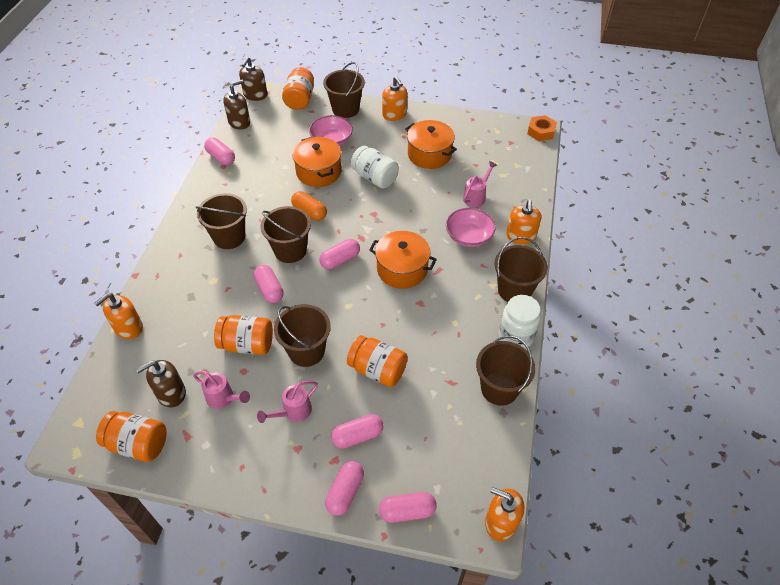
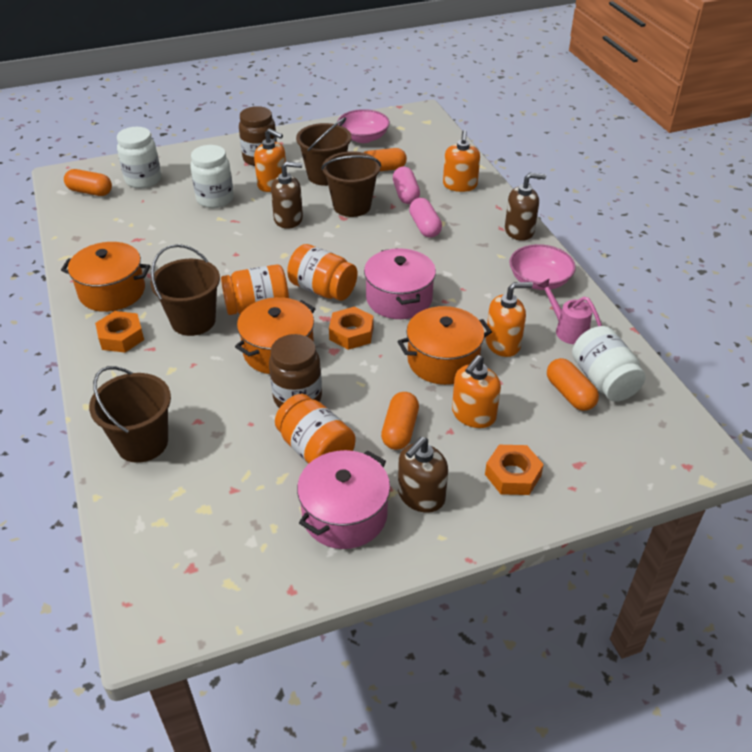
brown bucket: 6 -> 4
brown jar: 0 -> 2
orange capsule: 1 -> 4
orange jar: 4 -> 3
orange nut: 1 -> 3
pink capsule: 6 -> 2
pink pot: 0 -> 2
pink watering can: 3 -> 1
white jar: 2 -> 3

